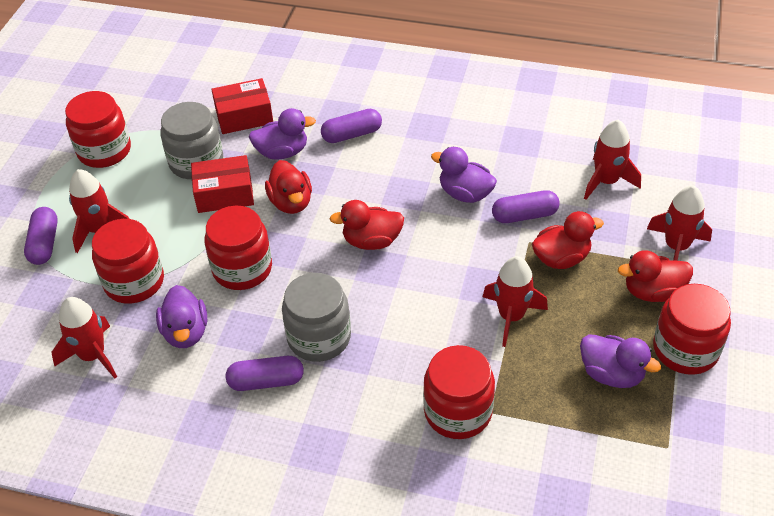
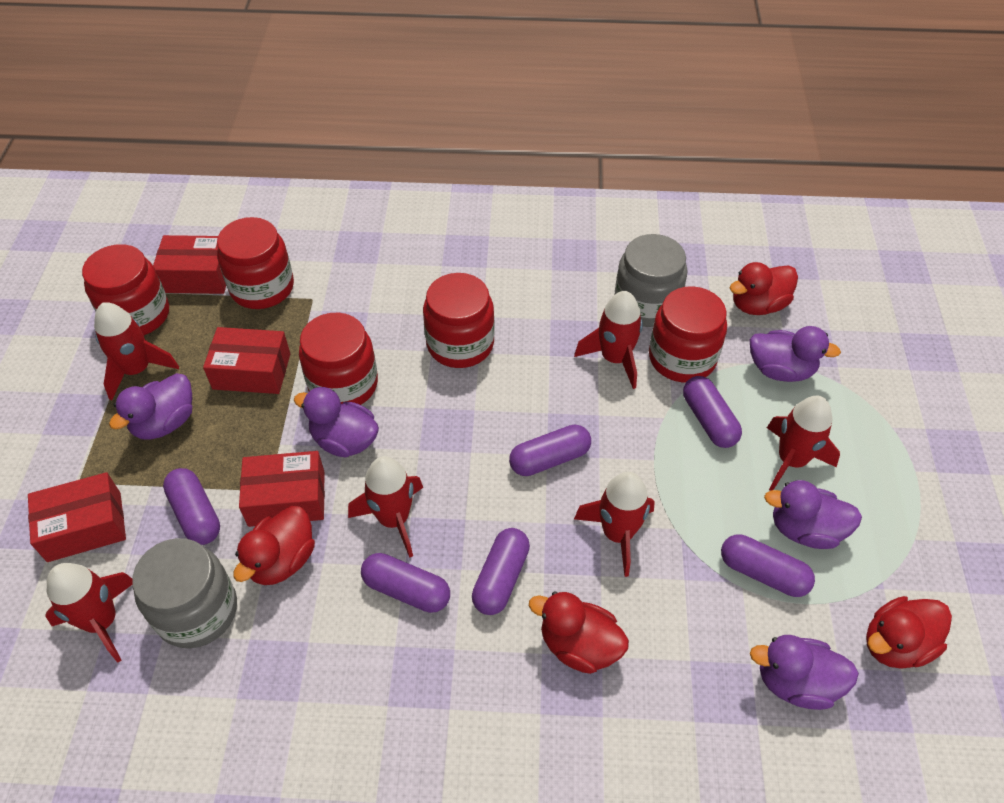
purple capsule: 4 -> 6
purple duck: 4 -> 5
red box: 2 -> 4
red rocket: 5 -> 6

